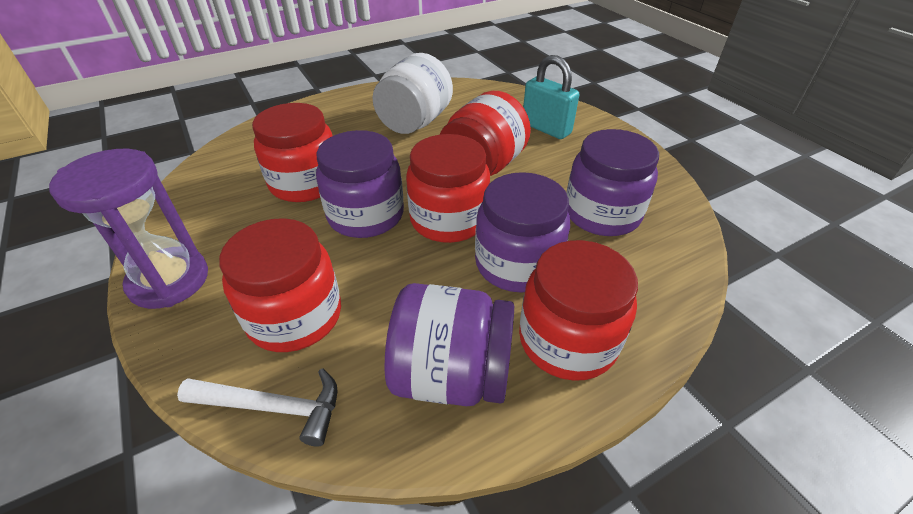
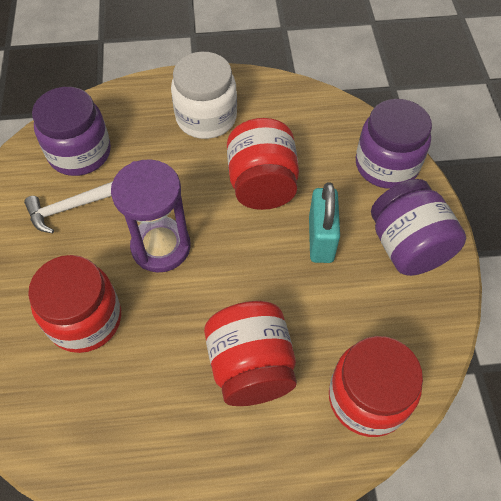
purple jar: 4 -> 3
red jar: 5 -> 4

